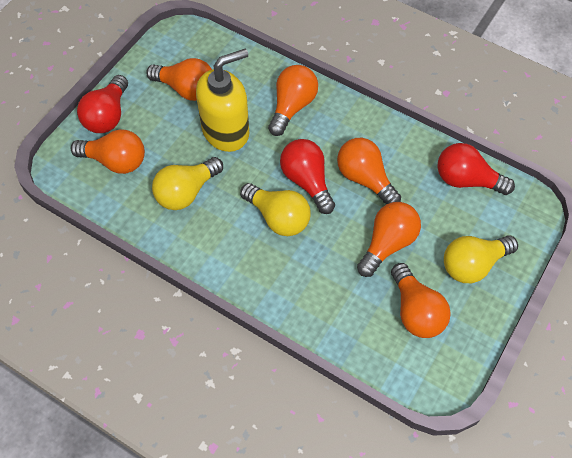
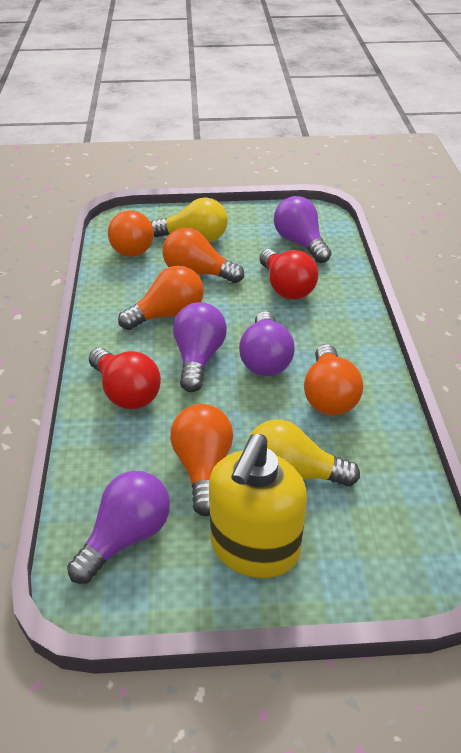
orange light bulb: 6 -> 5
purple light bulb: 0 -> 4
red light bulb: 3 -> 2
yellow light bulb: 3 -> 2

